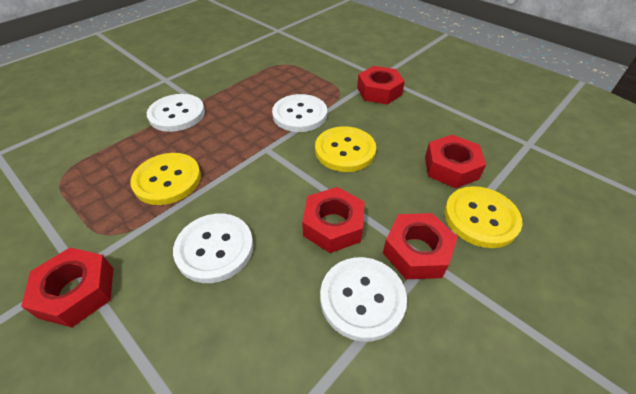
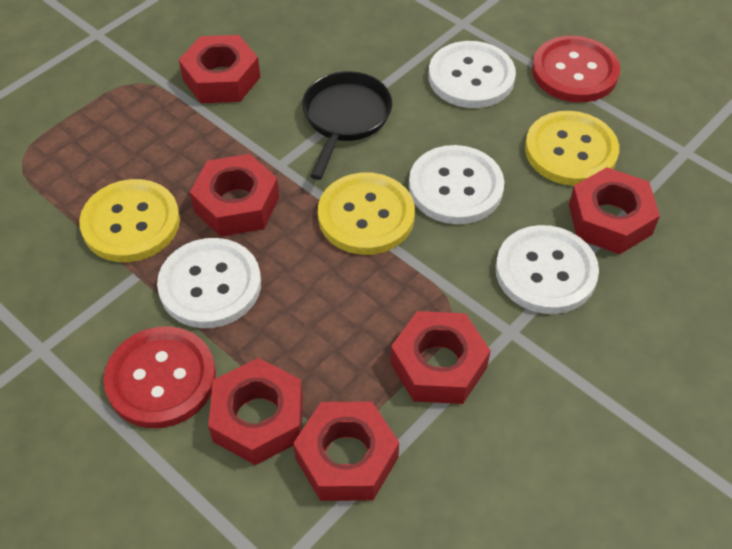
black pan: 0 -> 1
red button: 0 -> 2
red nut: 5 -> 6

